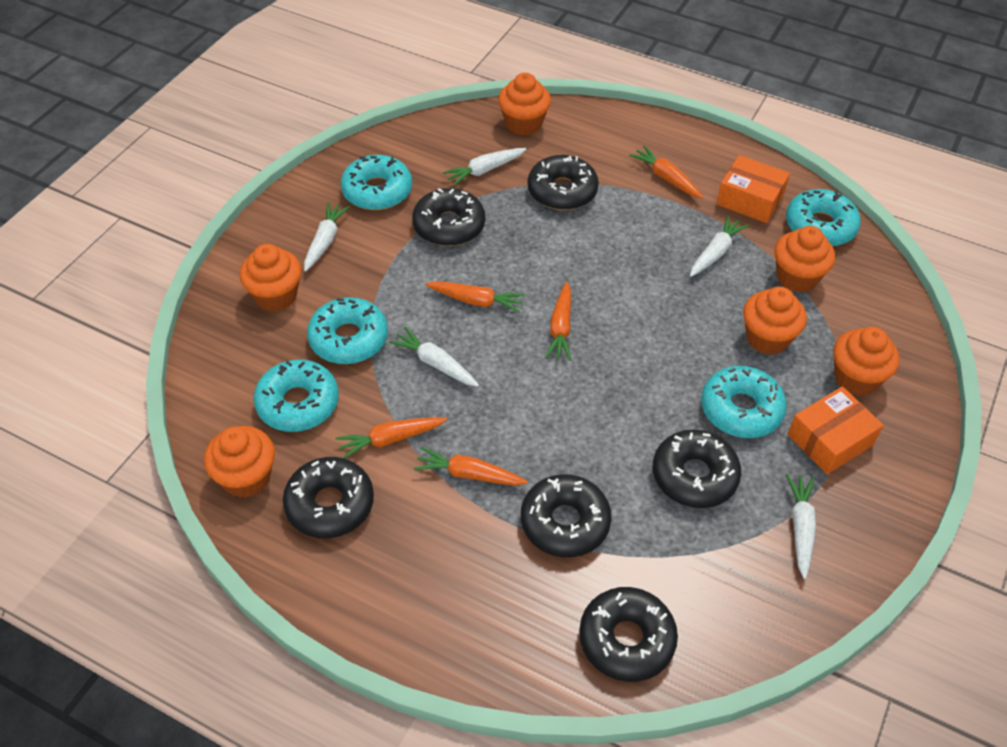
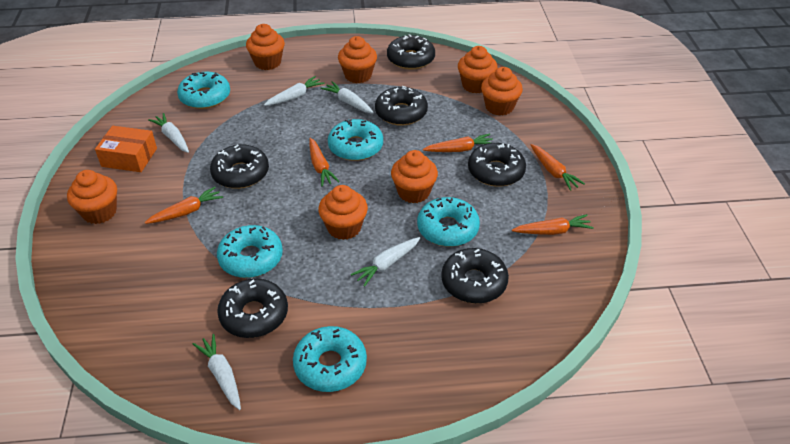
orange box: 2 -> 1
orange cupcake: 6 -> 7

